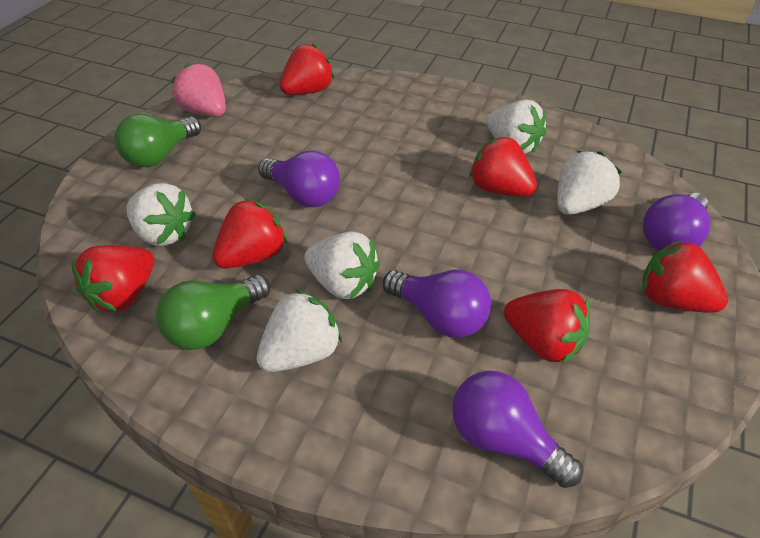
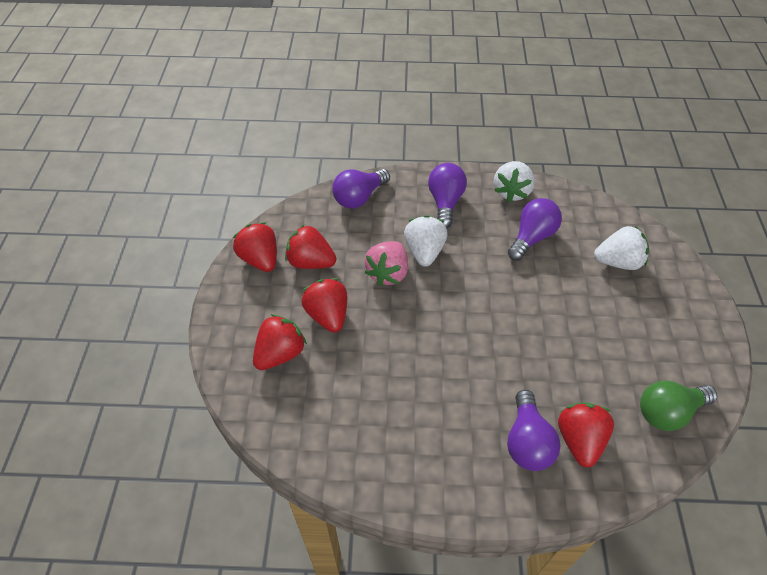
green light bulb: 2 -> 1
red strawberry: 6 -> 5
white strawberry: 5 -> 3

